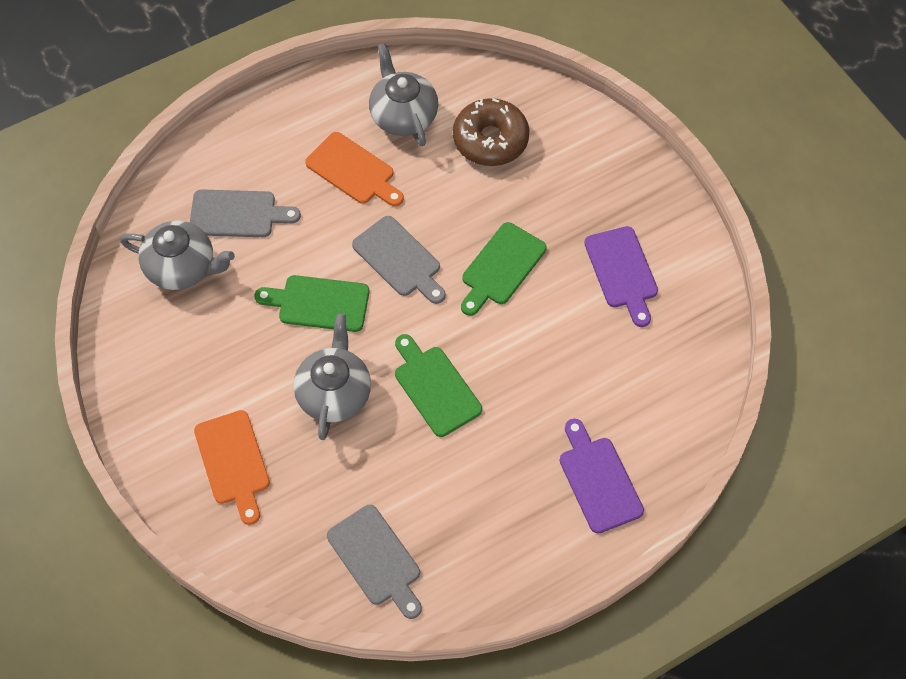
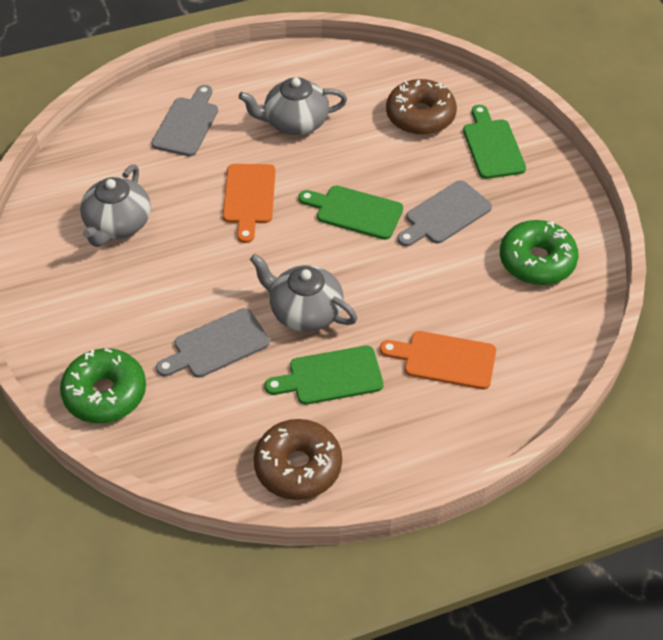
brown donut: 1 -> 2
green donut: 0 -> 2
purple cutting board: 2 -> 0

